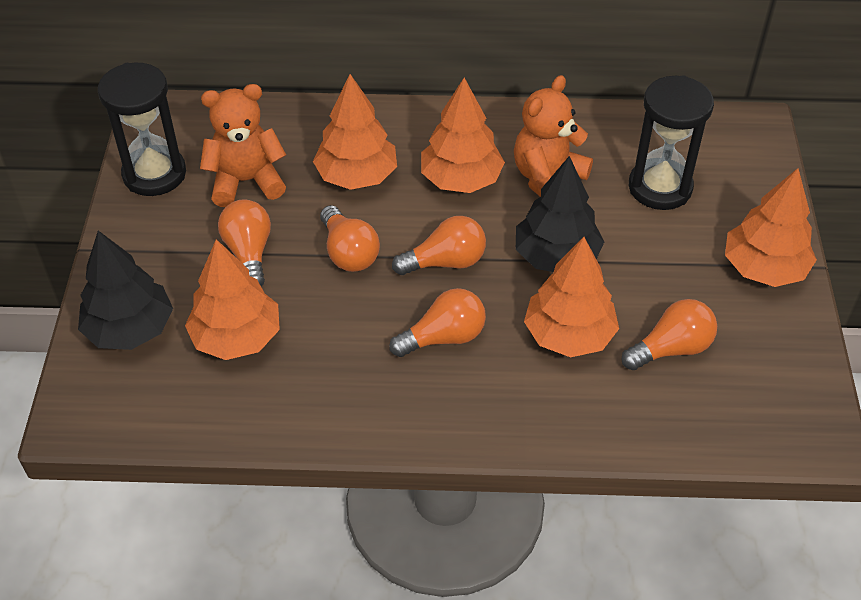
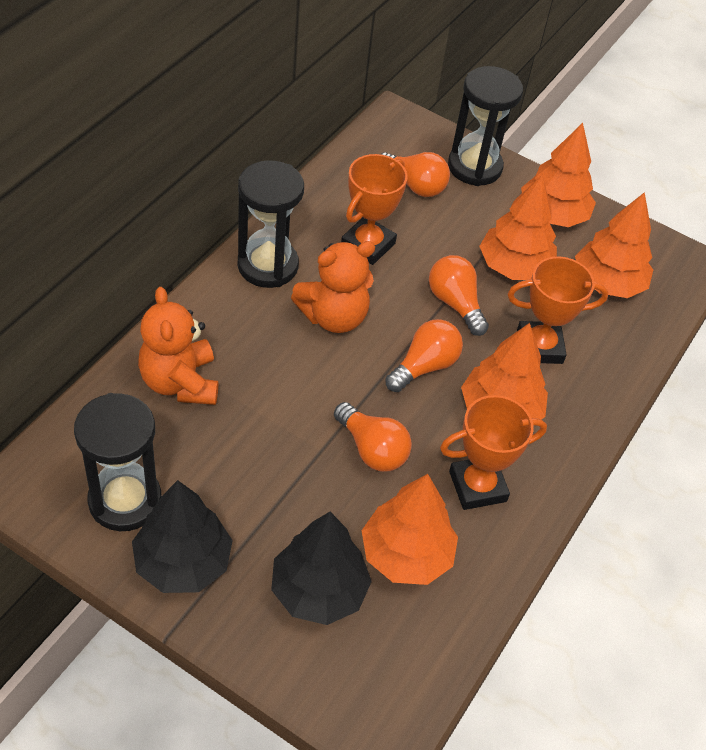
black hourglass: 2 -> 3
orange light bulb: 5 -> 4
orange trophy: 0 -> 3

